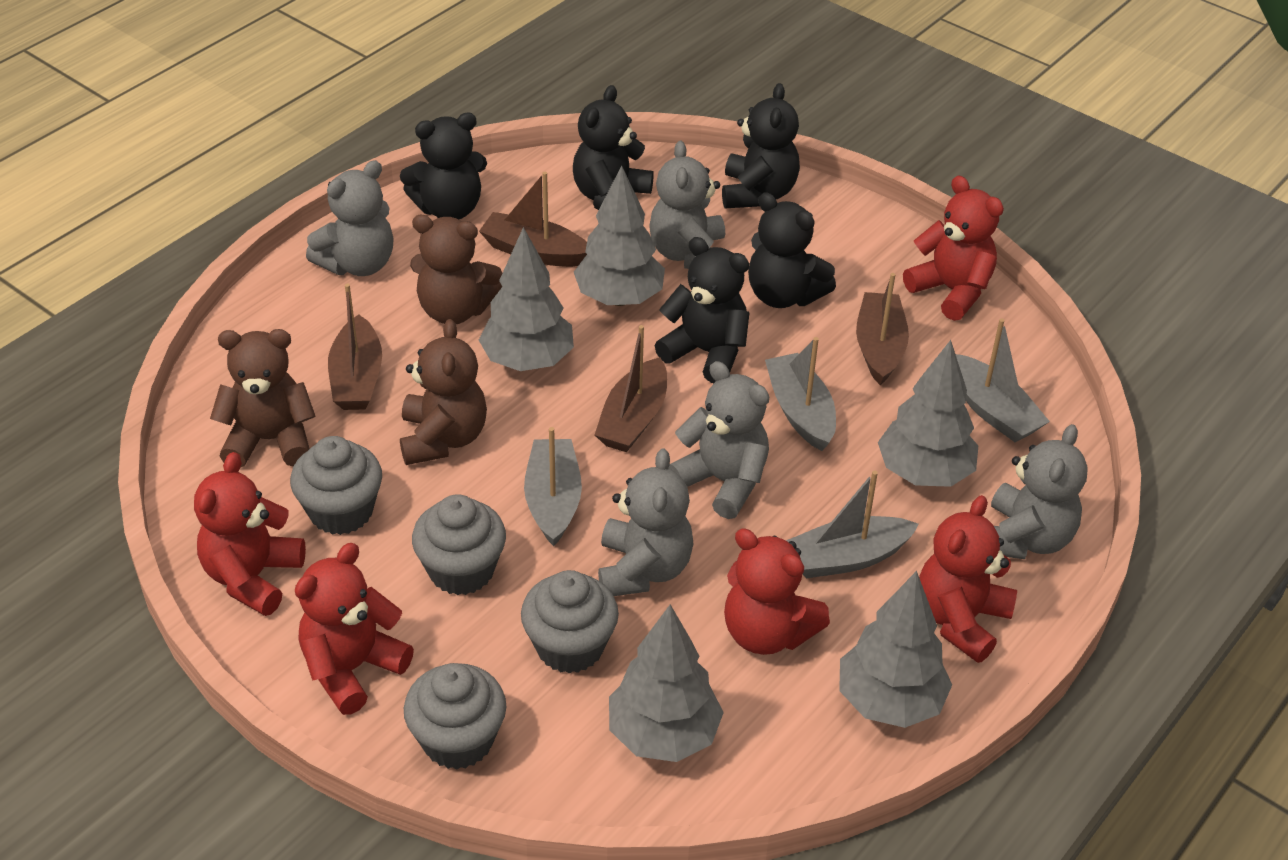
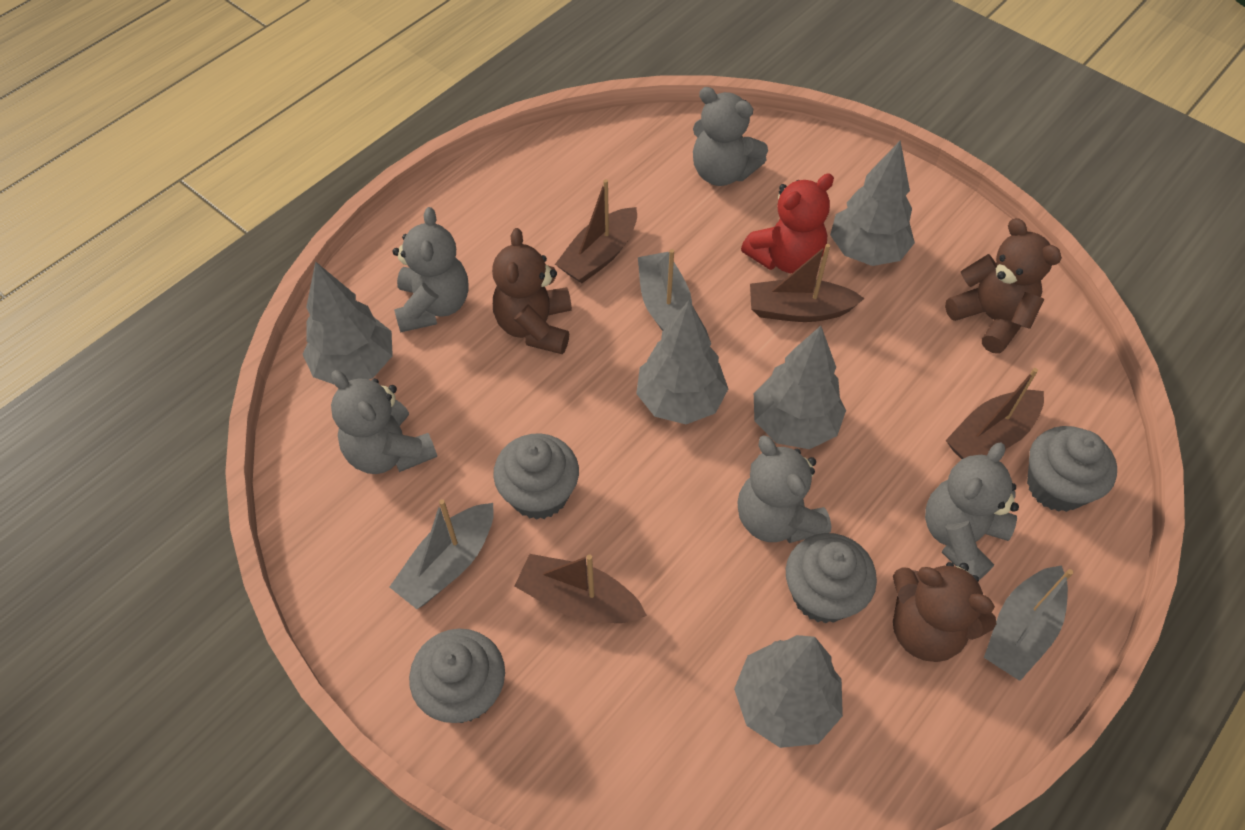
black teddy bear: 5 -> 0
grey boat: 4 -> 3
red teddy bear: 5 -> 1

